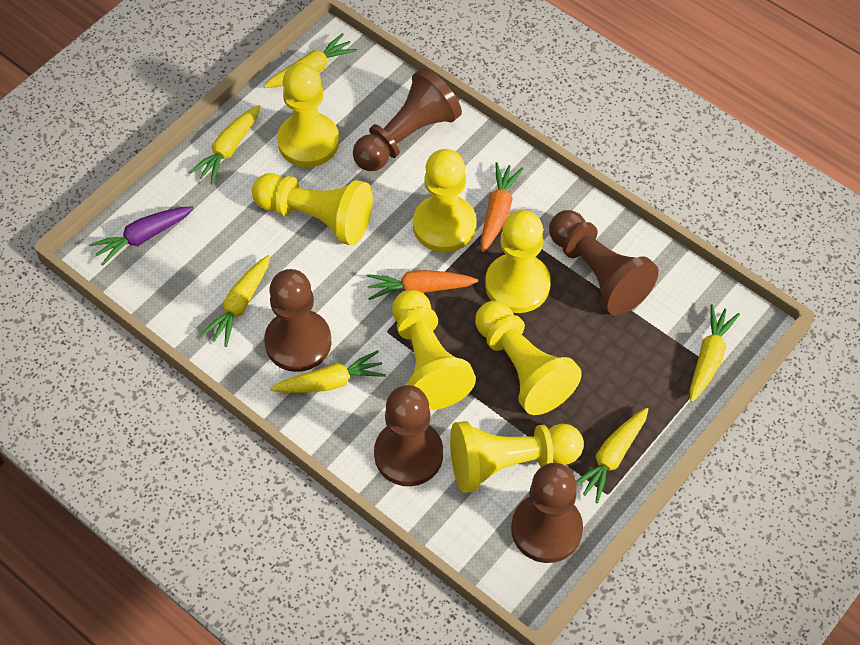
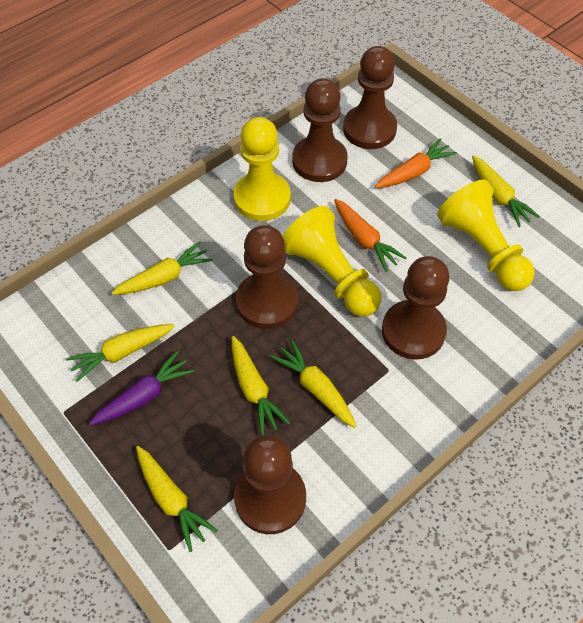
yellow pawn: 7 -> 3

